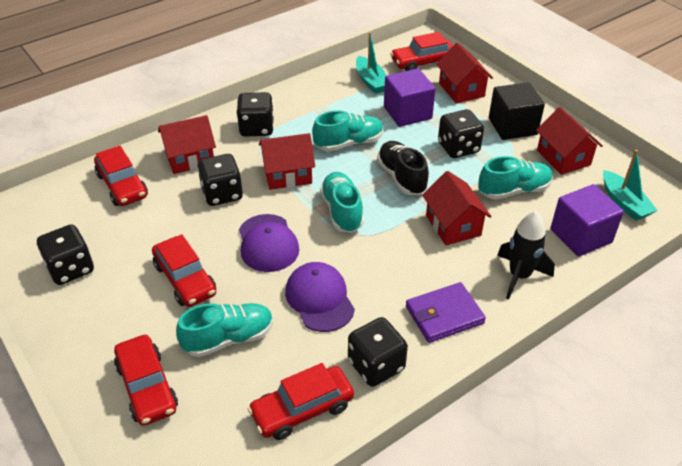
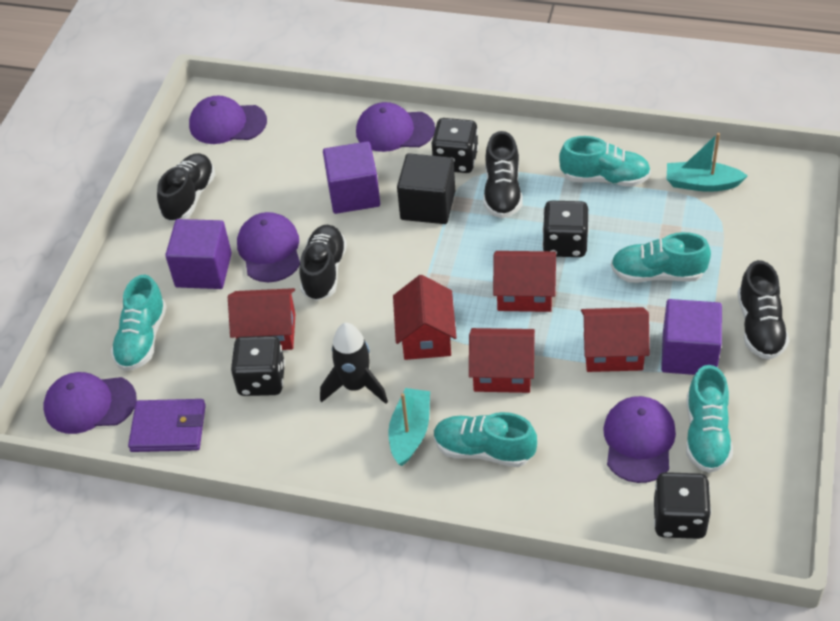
black dice: 5 -> 4
black shoe: 1 -> 4
purple cap: 2 -> 5
purple cube: 2 -> 3
red car: 5 -> 0
turquoise shoe: 4 -> 5

